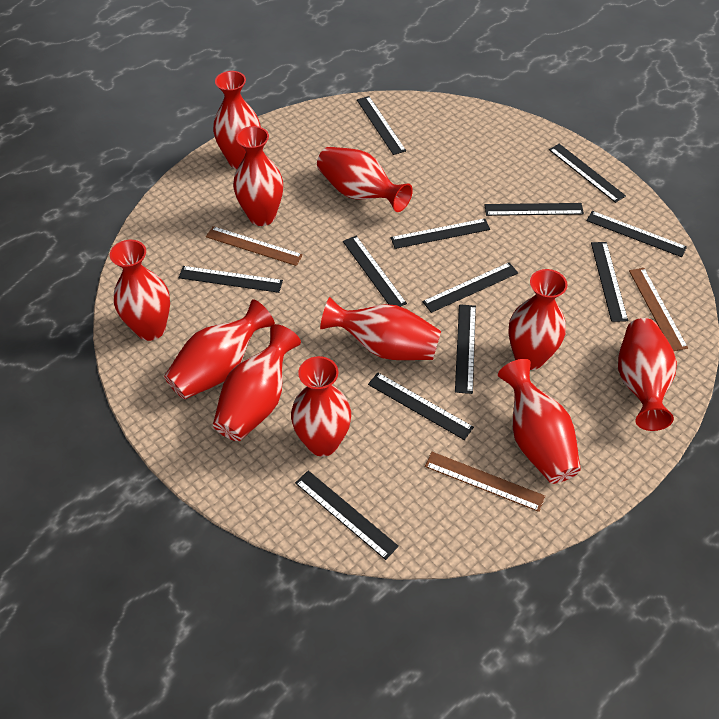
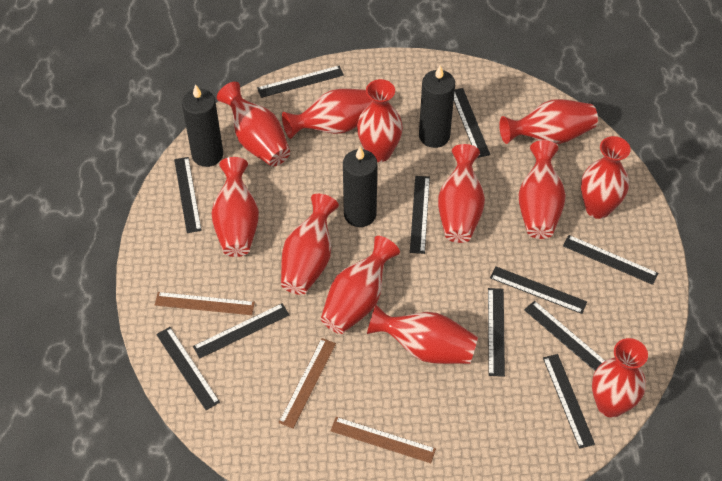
black candle: 0 -> 3
black ruler: 12 -> 11
red vase: 11 -> 12

